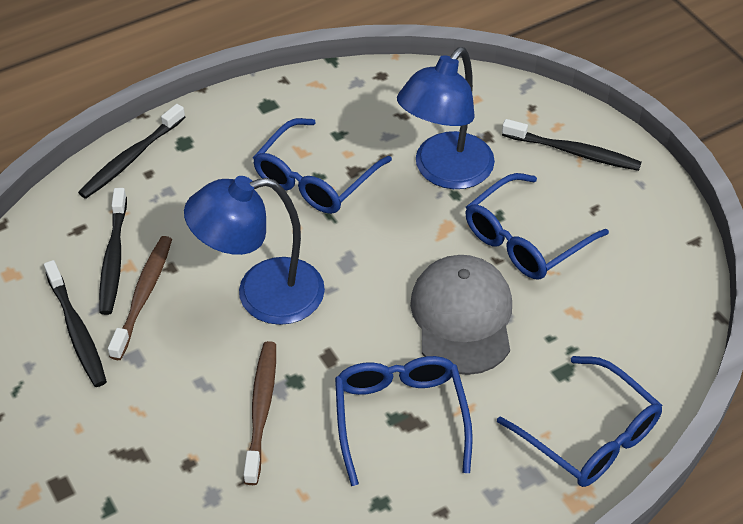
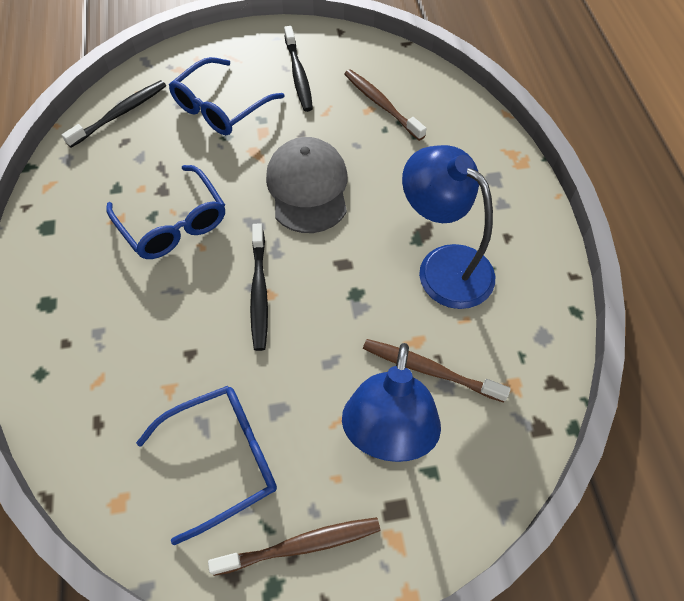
black toothbrush: 4 -> 3
blue glasses: 4 -> 3
brown toothbrush: 2 -> 3

